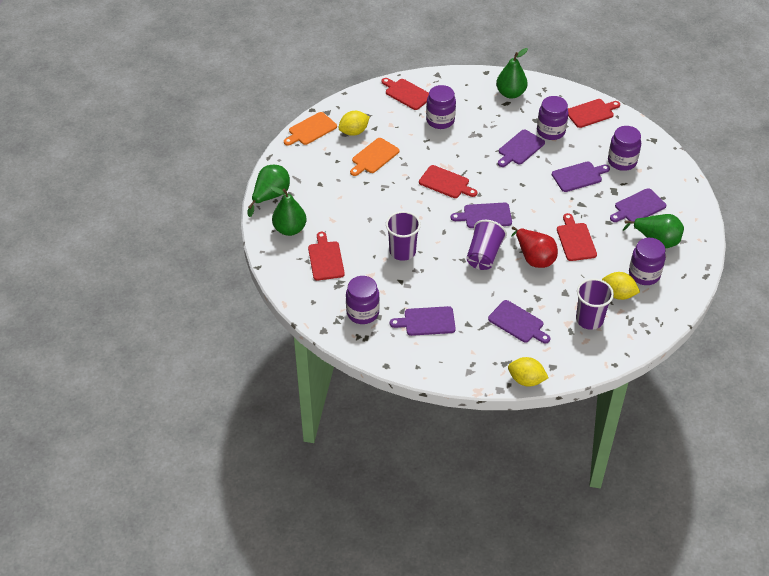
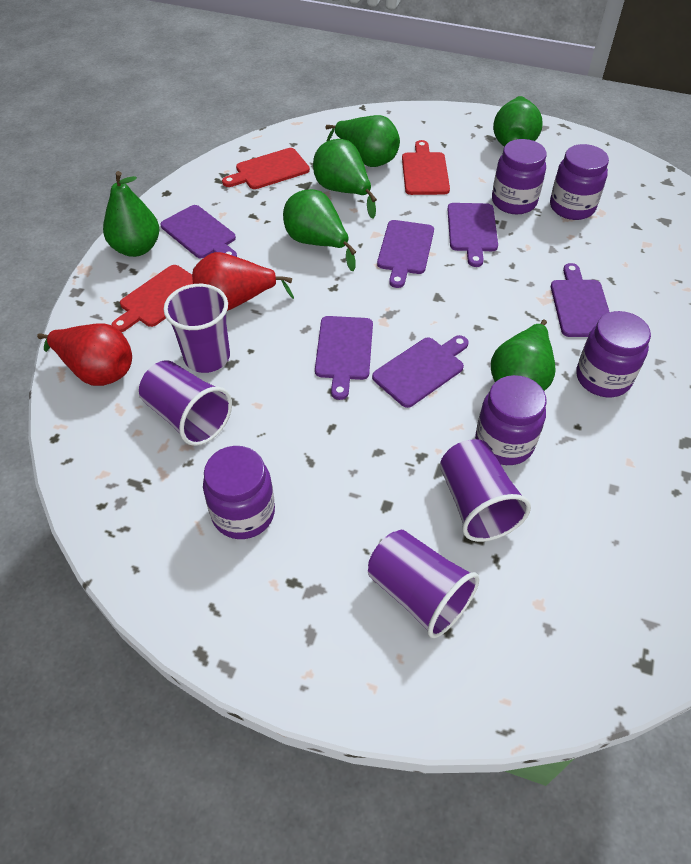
green pear: 4 -> 6
orange cutting board: 2 -> 0
purple cup: 3 -> 4
red cutting board: 5 -> 3
red pear: 1 -> 2
yellow lemon: 3 -> 0

